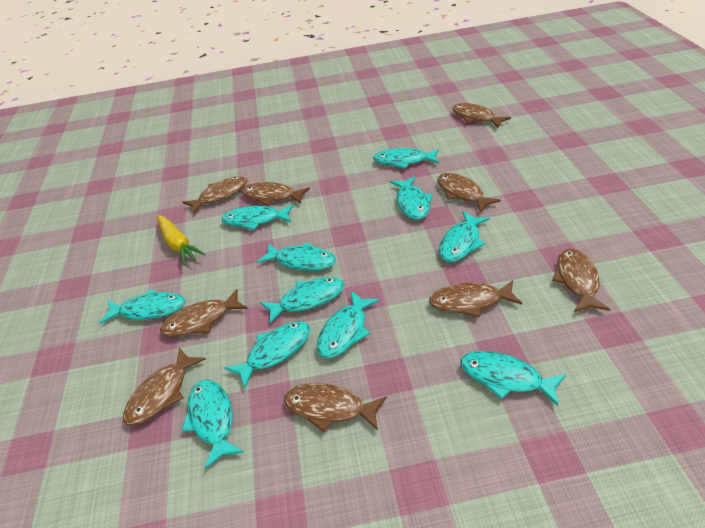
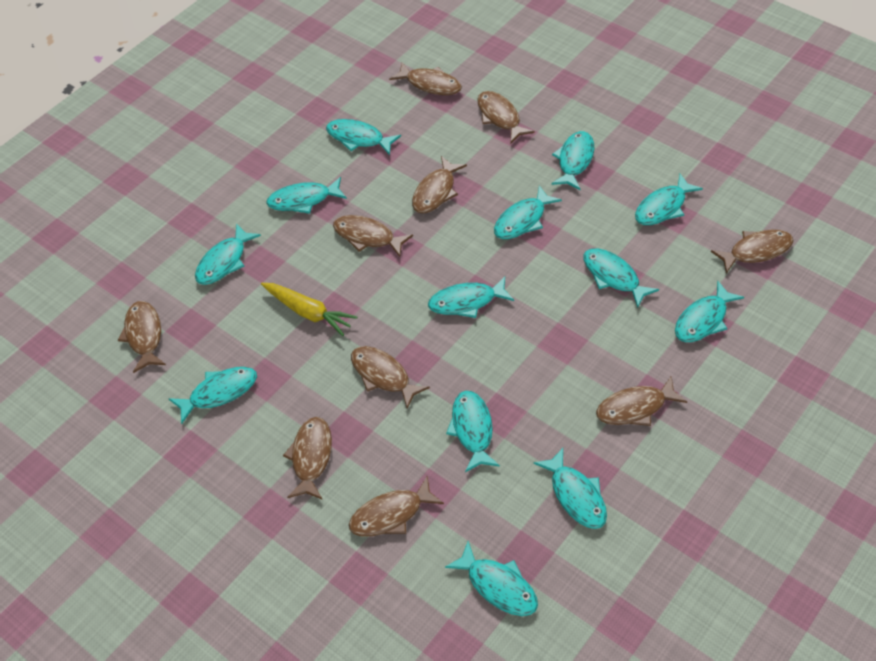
brown fish: 9 -> 10
turquoise fish: 11 -> 13

